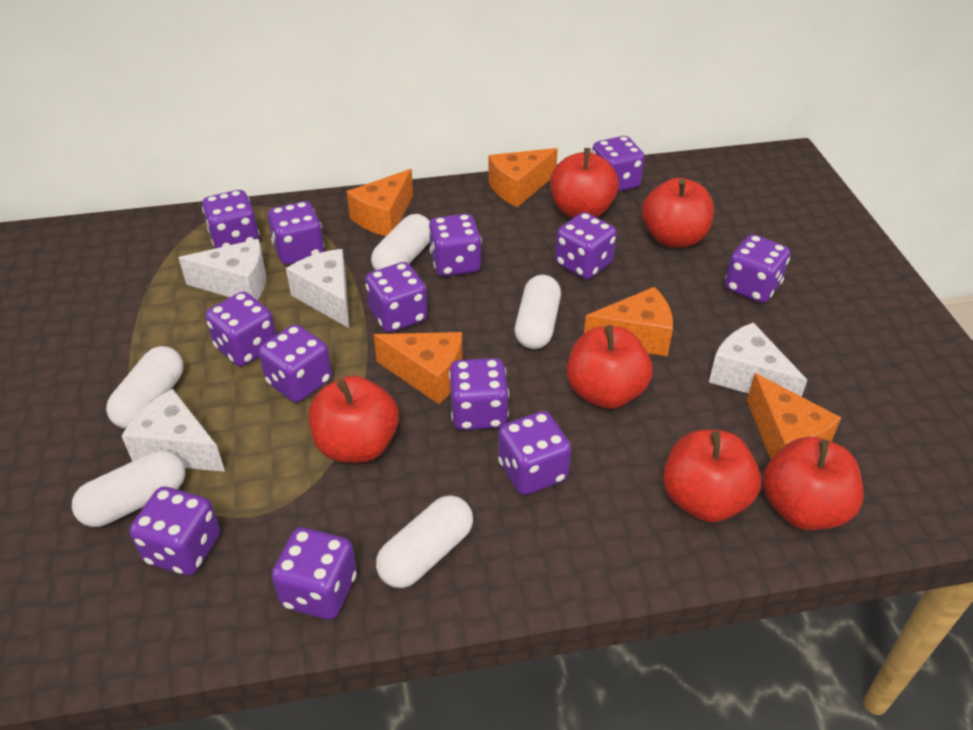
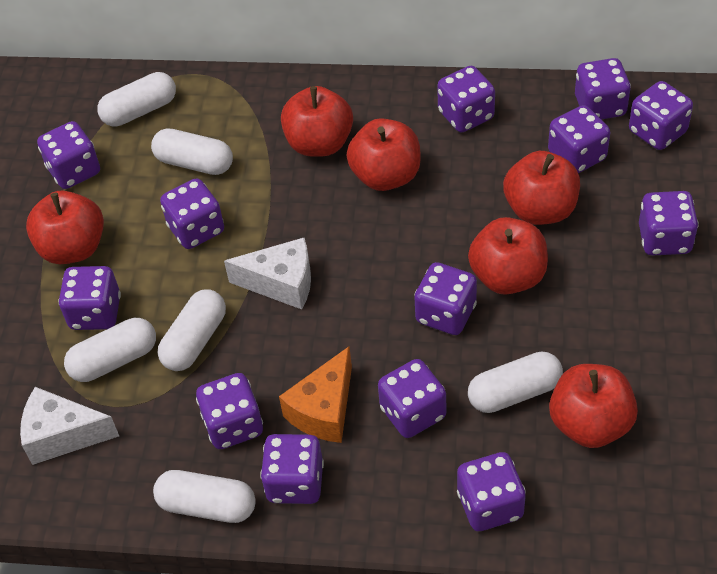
orange cheese: 5 -> 1
white capsule: 5 -> 6
white cheese: 4 -> 2

